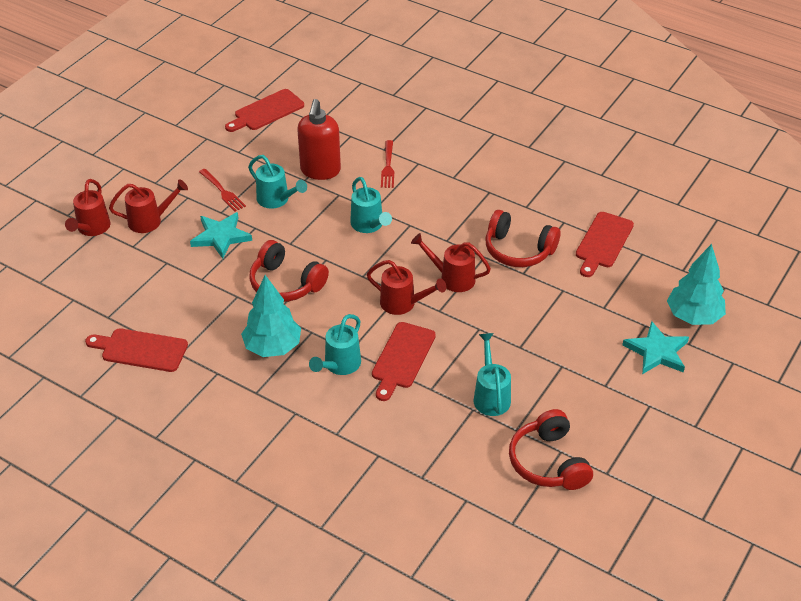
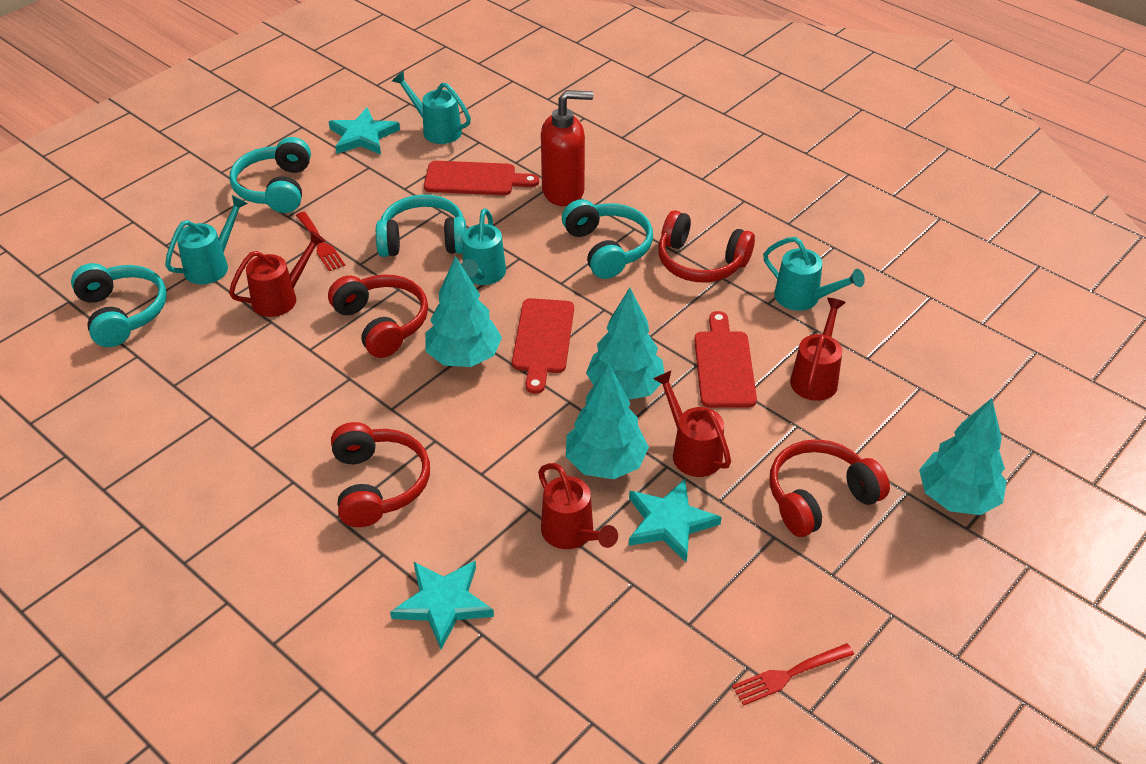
red cutting board: 4 -> 3
red headphones: 3 -> 4
turquoise headphones: 0 -> 4
turquoise star: 2 -> 3
turquoise tree: 2 -> 4

